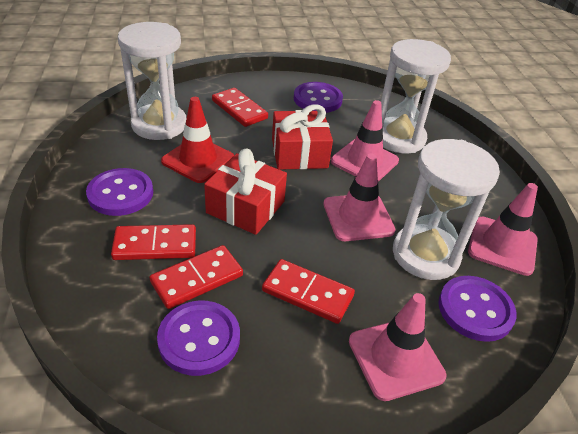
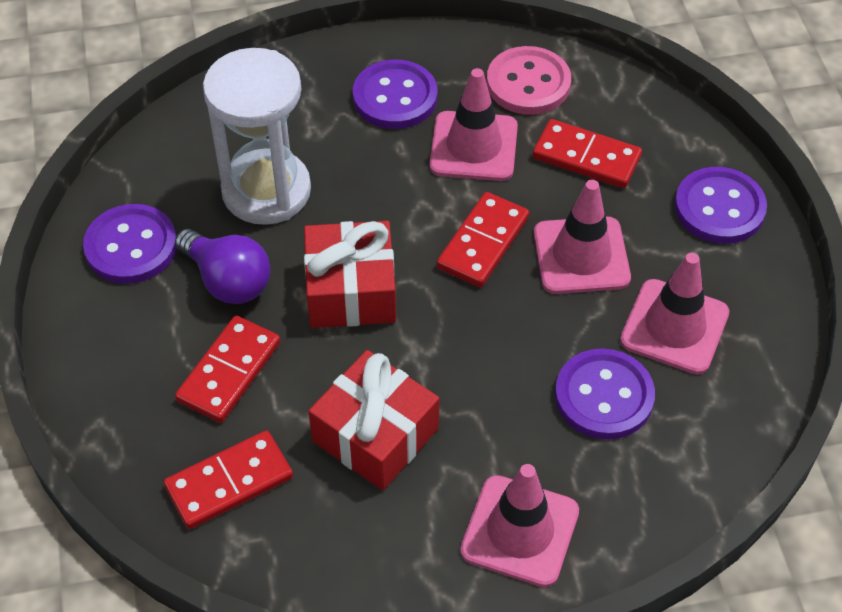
pink button: 0 -> 1
purple light bulb: 0 -> 1
red traffic cone: 1 -> 0
white hourglass: 3 -> 1

